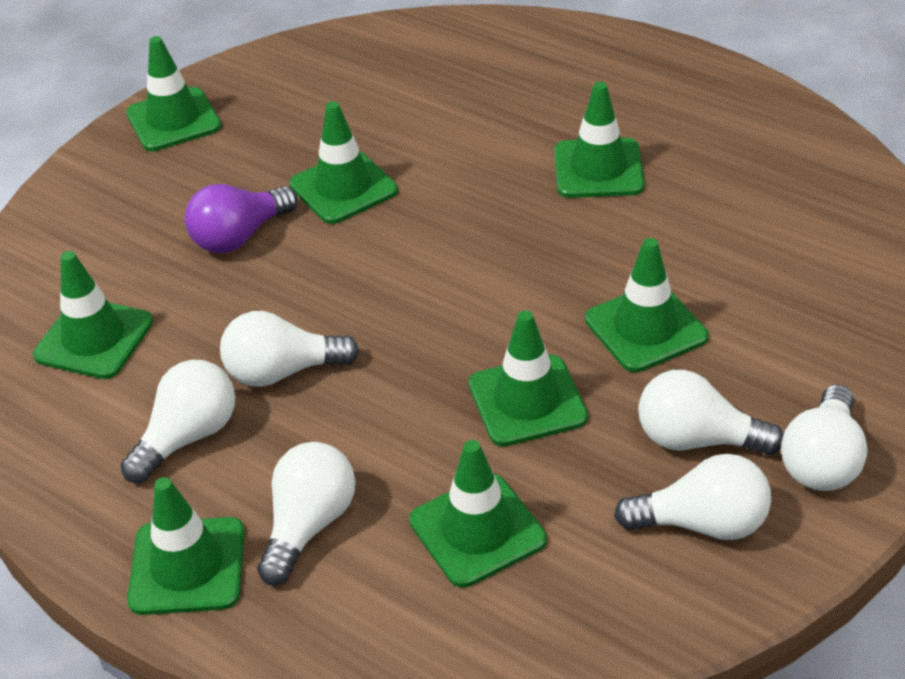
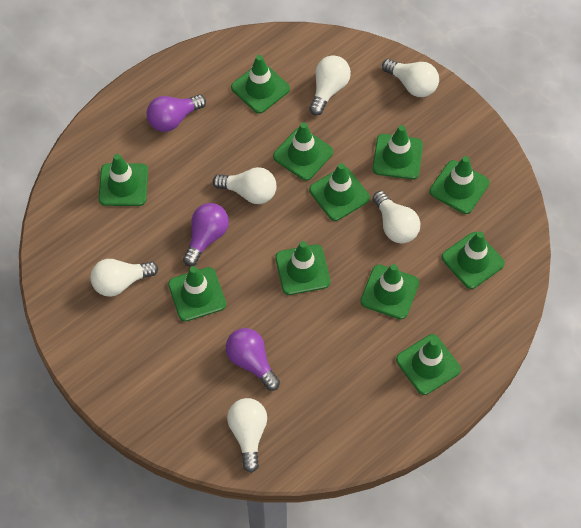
green traffic cone: 8 -> 11
purple light bulb: 1 -> 3

